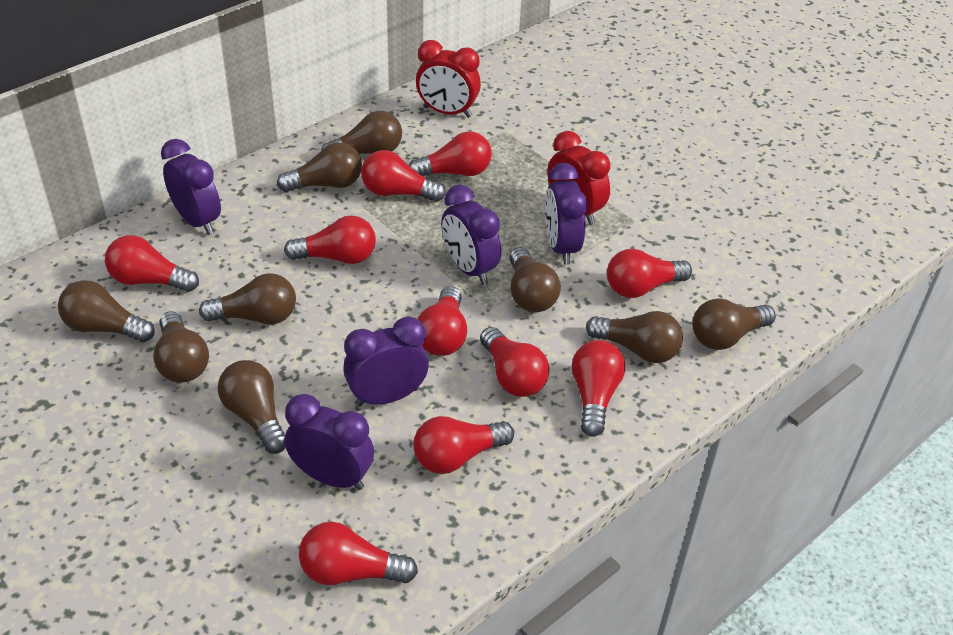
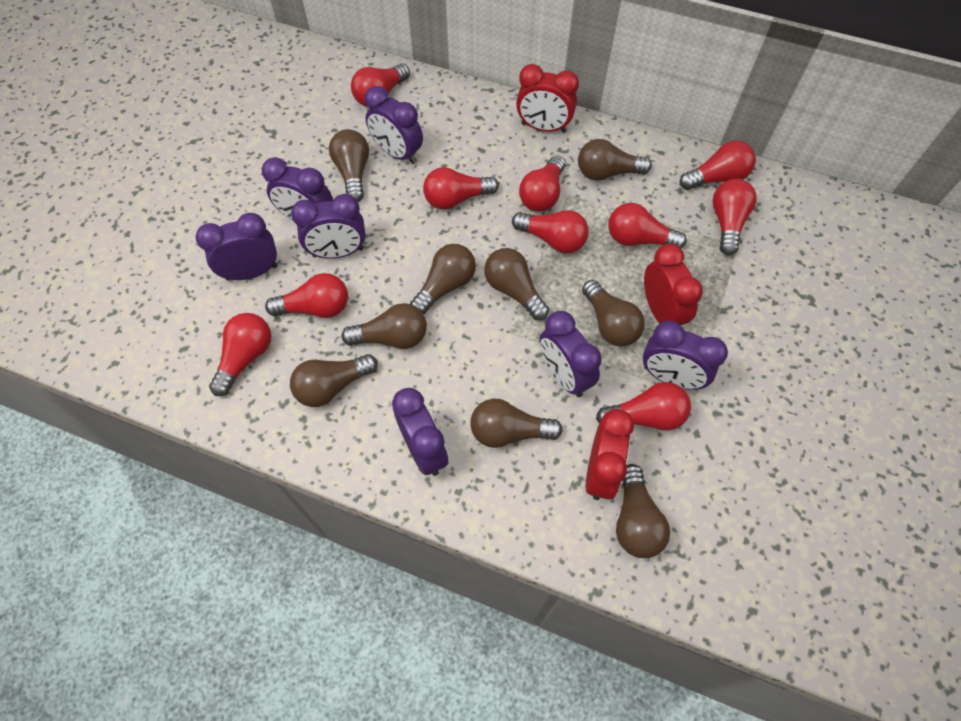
purple clock: 5 -> 7
red clock: 2 -> 3

